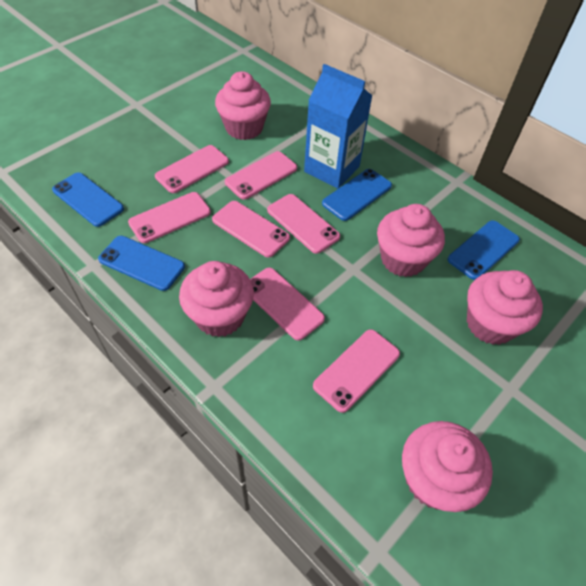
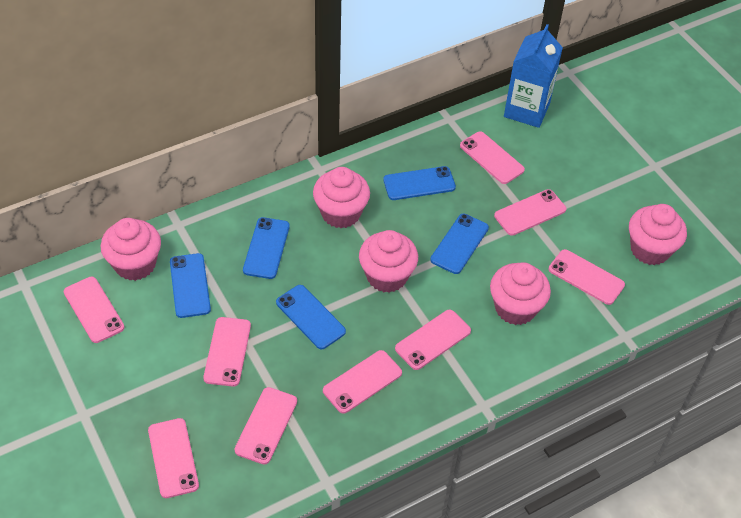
blue phone: 4 -> 5
pink phone: 7 -> 9

